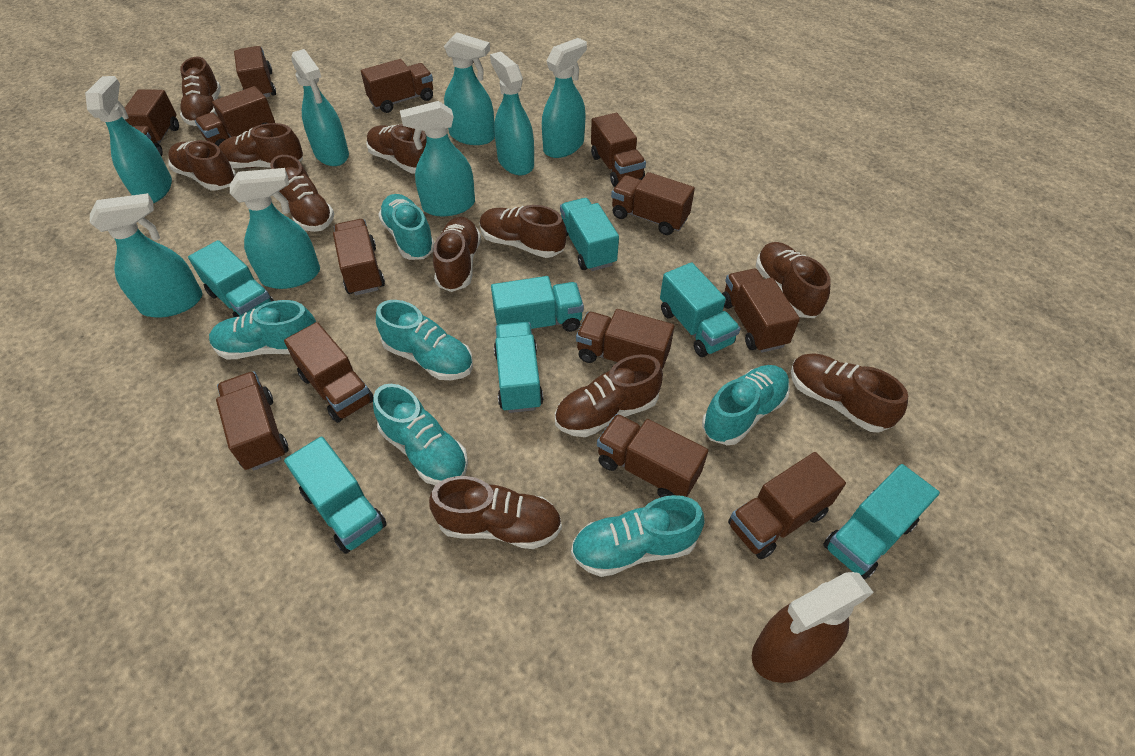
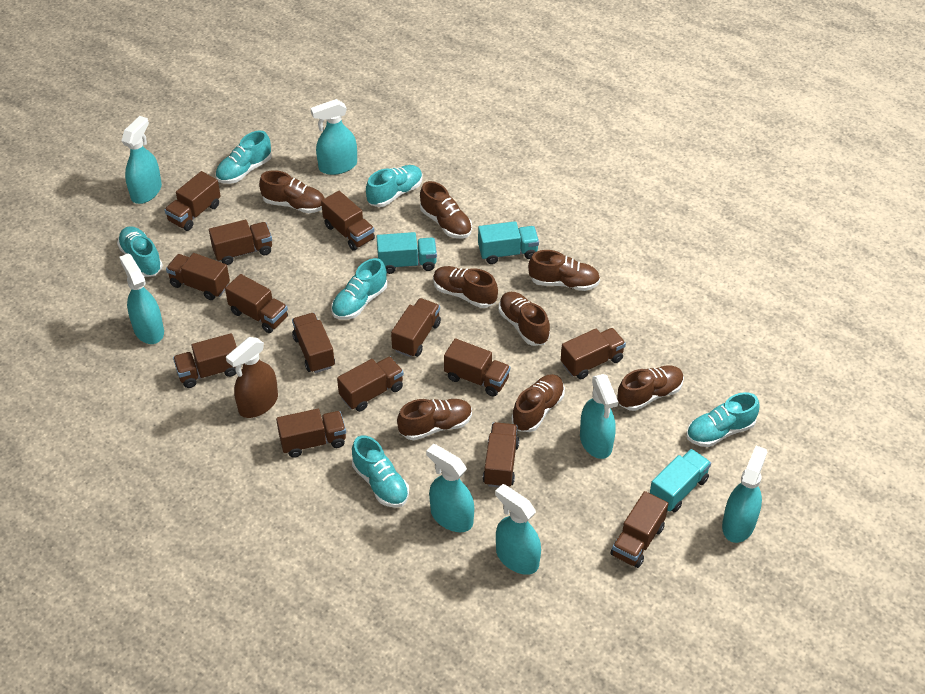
brown shoe: 11 -> 8
brown truck: 13 -> 14
turquoise spray bottle: 8 -> 7
turquoise truck: 7 -> 3

